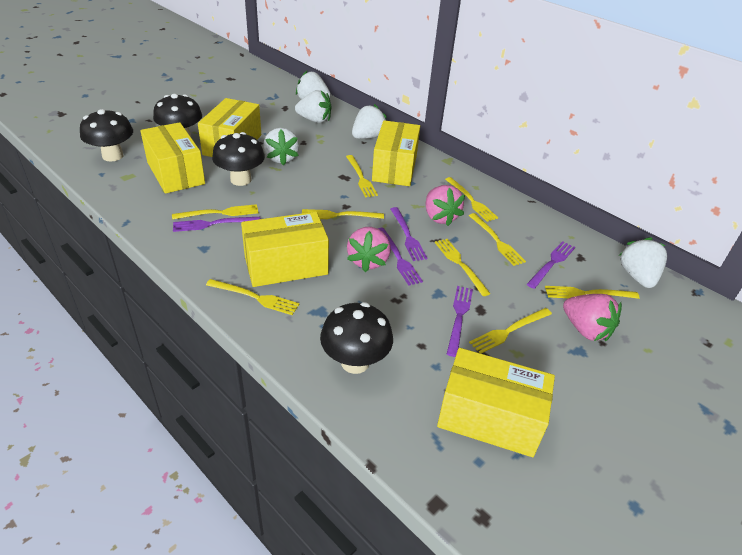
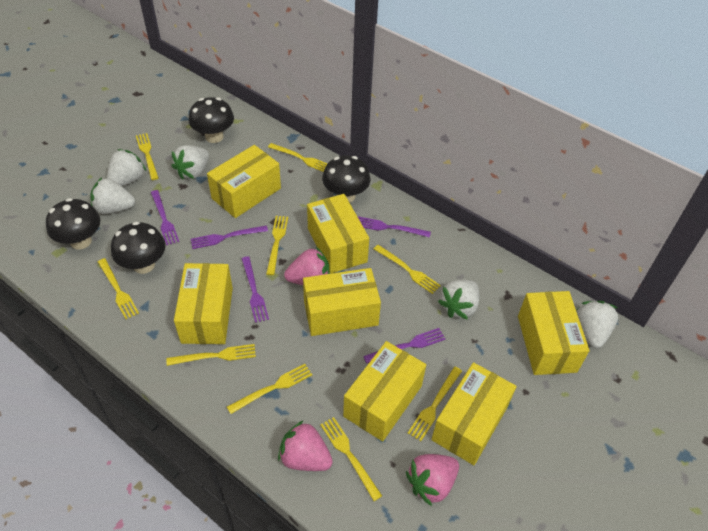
yellow box: 5 -> 7

